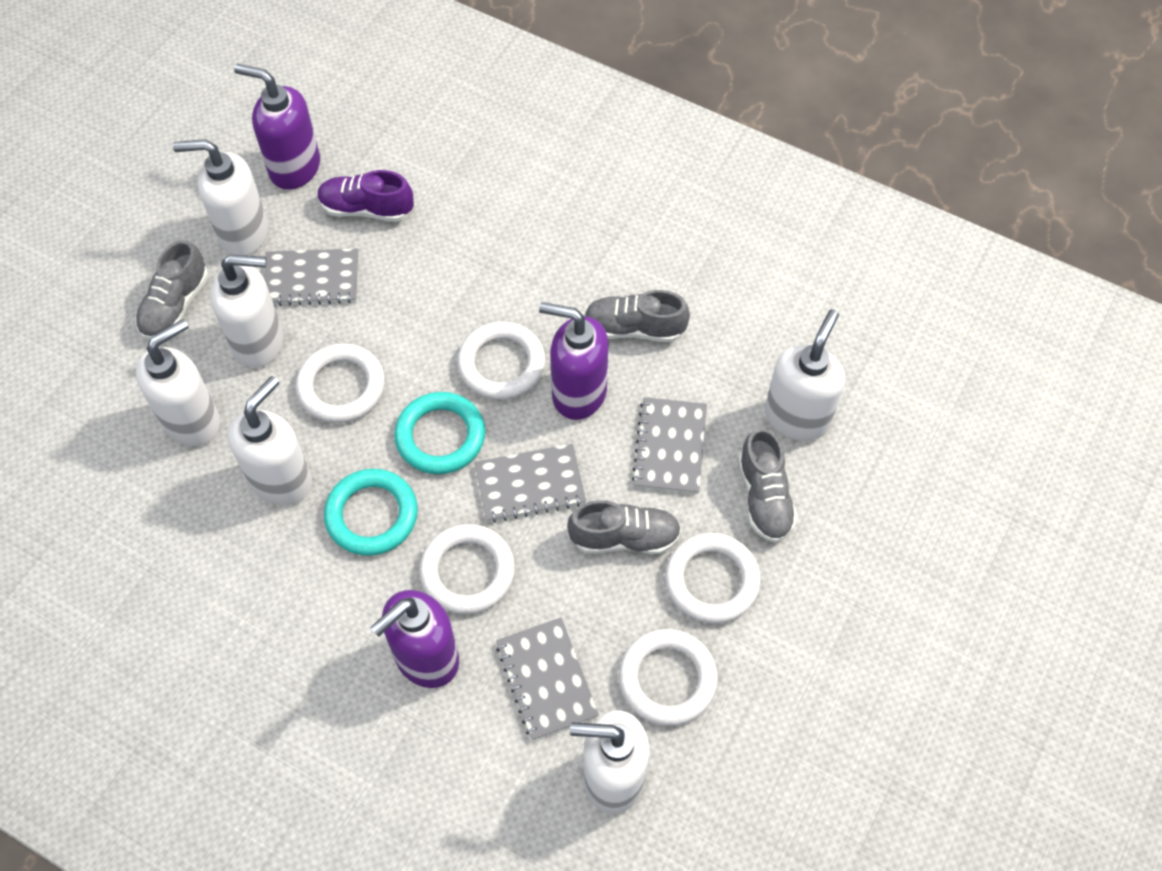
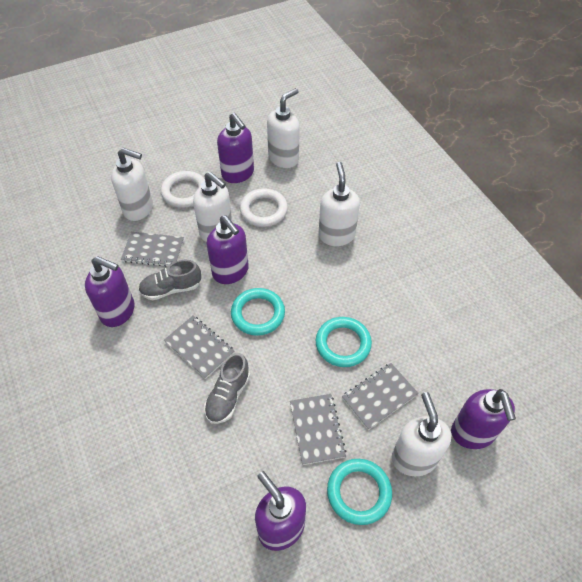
grey shoe: 4 -> 2
purple shoe: 1 -> 0
purple soap dispenser: 3 -> 5
turquoise ring: 2 -> 3
white ring: 5 -> 2
white soap dispenser: 6 -> 5

